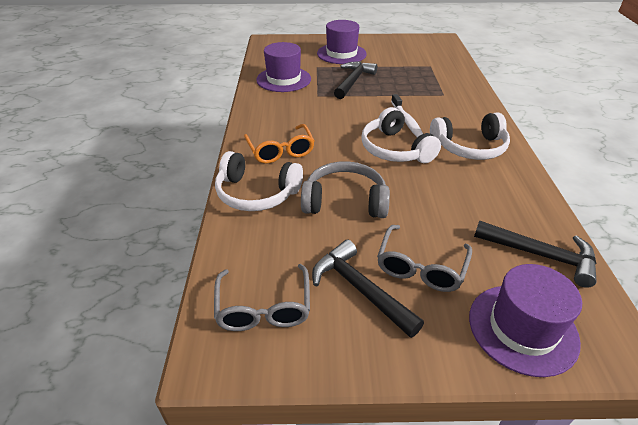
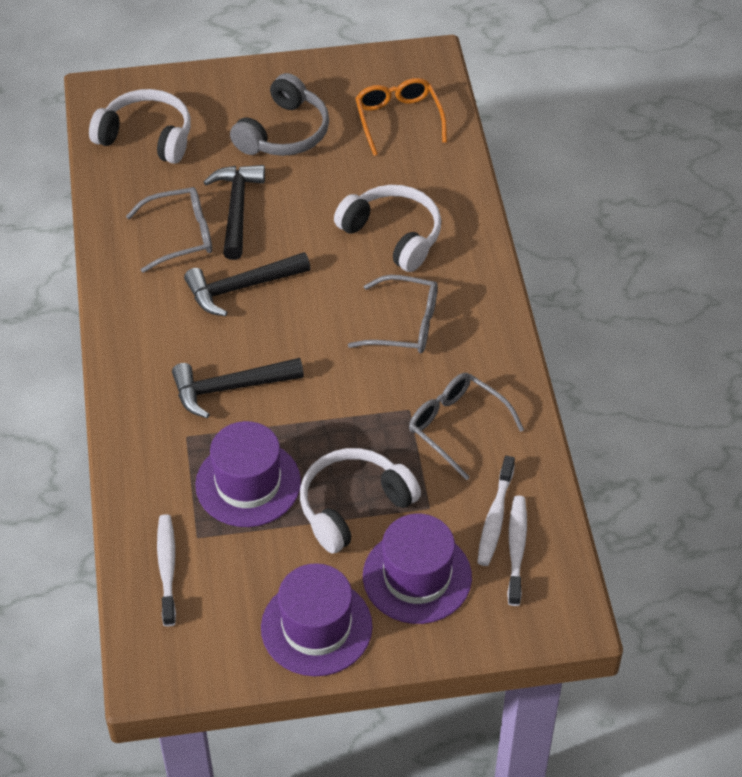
grey glasses: 2 -> 3
white toothbrush: 1 -> 3

